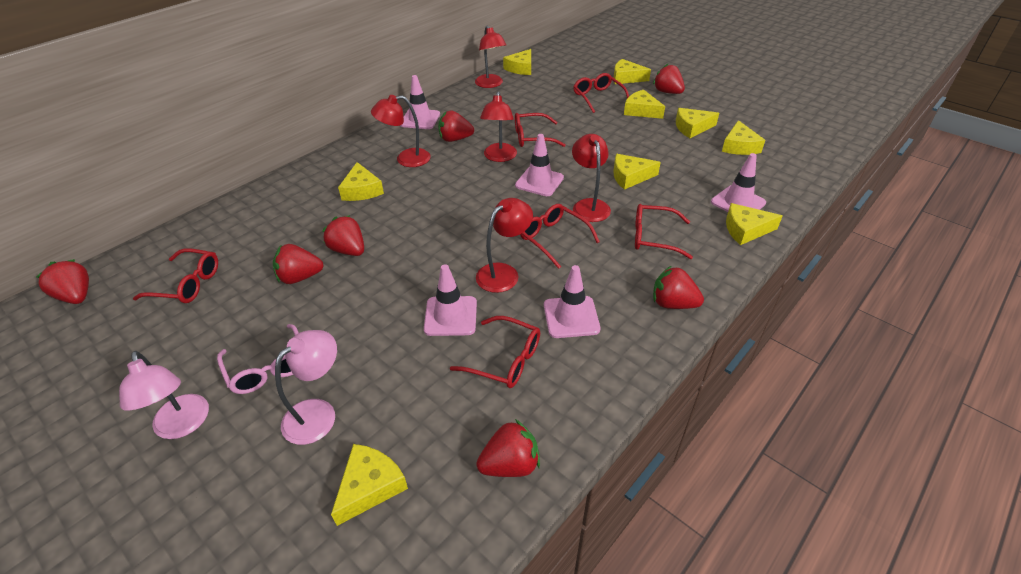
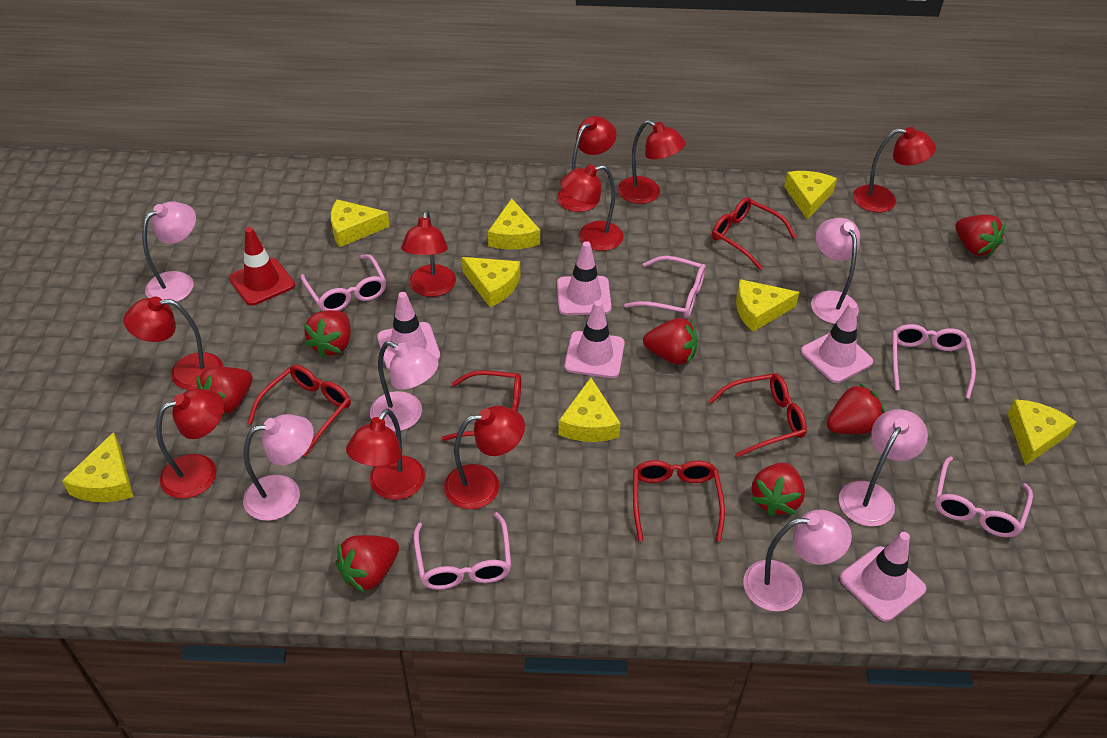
pink glasses: 1 -> 5
pink lamp: 2 -> 6
red glasses: 6 -> 5
red lamp: 5 -> 9
red traffic cone: 0 -> 1
yellow cheese: 9 -> 8

